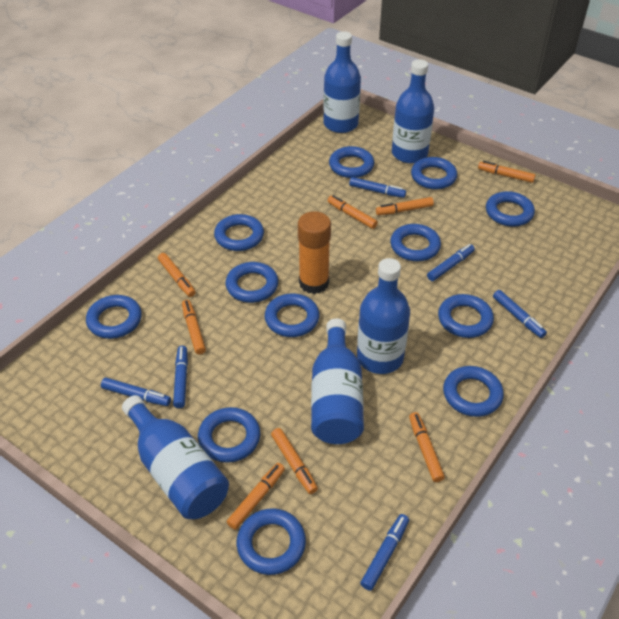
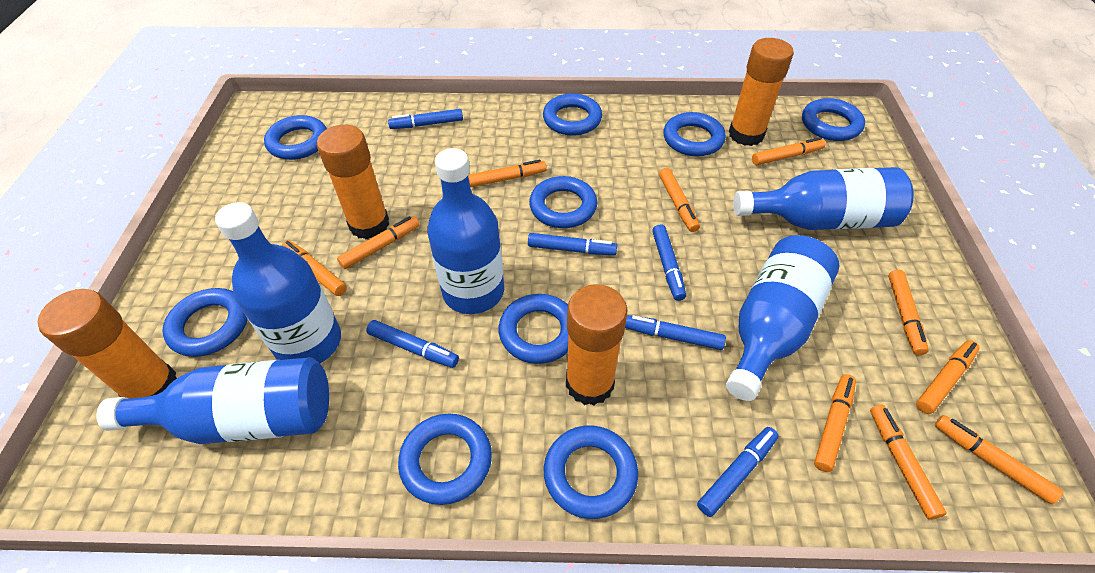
blue ring: 12 -> 9
orange glue stick: 1 -> 4
orange marker: 8 -> 10

